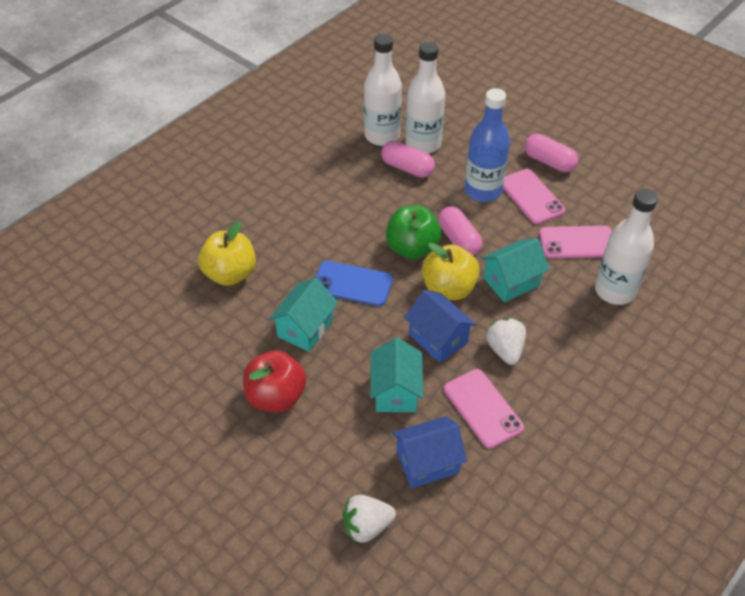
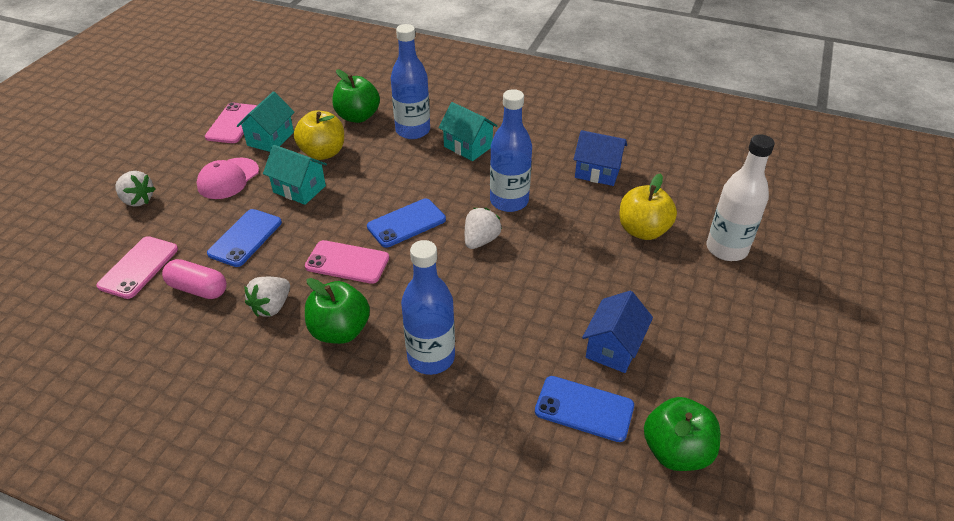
blue bottle: 1 -> 3
blue phone: 1 -> 3
green apple: 1 -> 3
pink cap: 0 -> 1
pink capsule: 3 -> 1
red apple: 1 -> 0
white bottle: 3 -> 1
white strawberry: 2 -> 3

